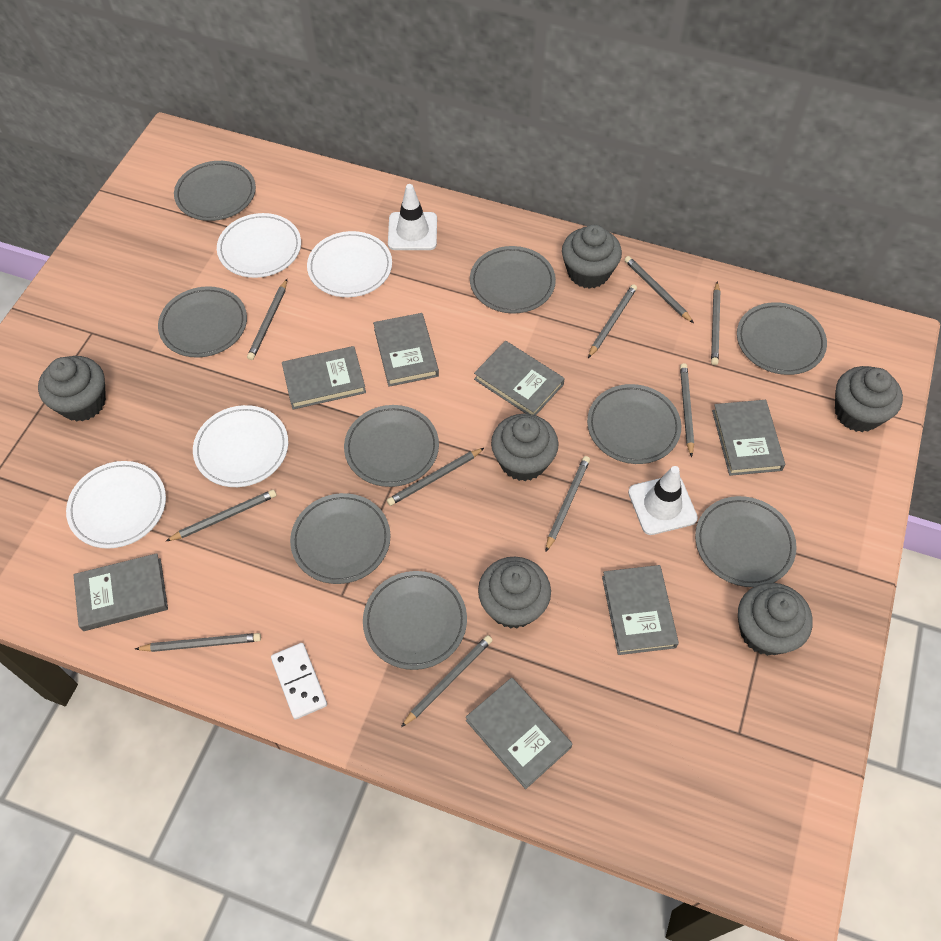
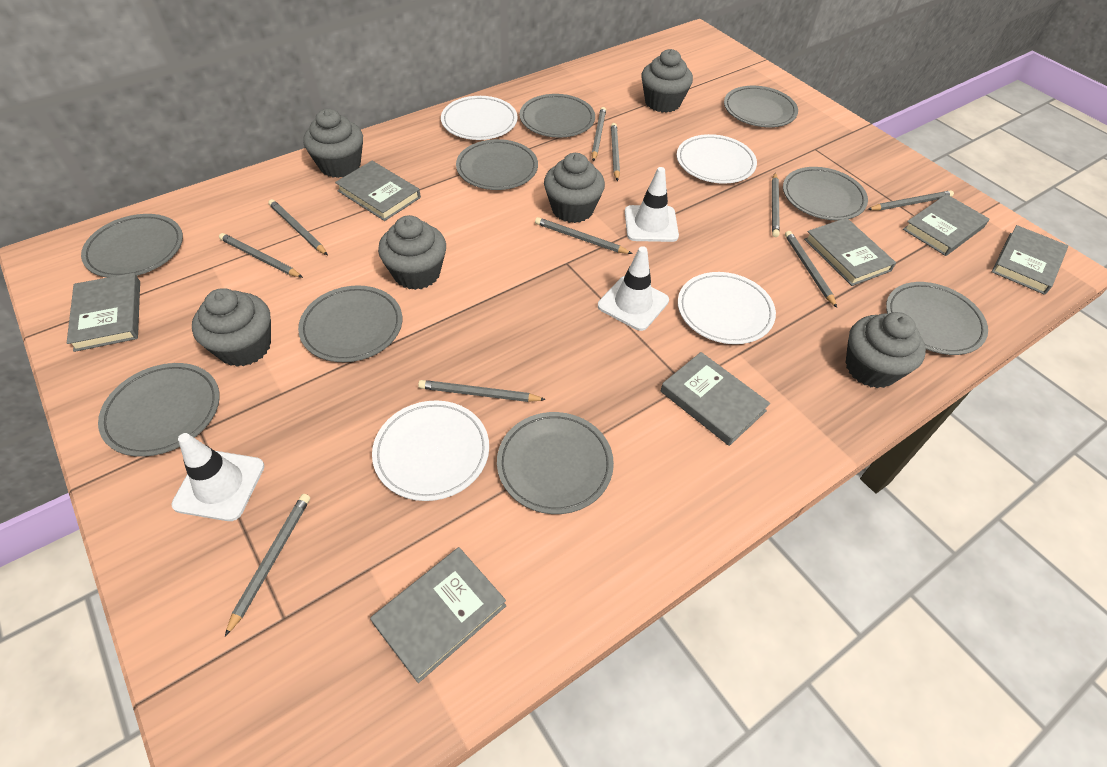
white domino: 1 -> 0
white traffic cone: 2 -> 3

